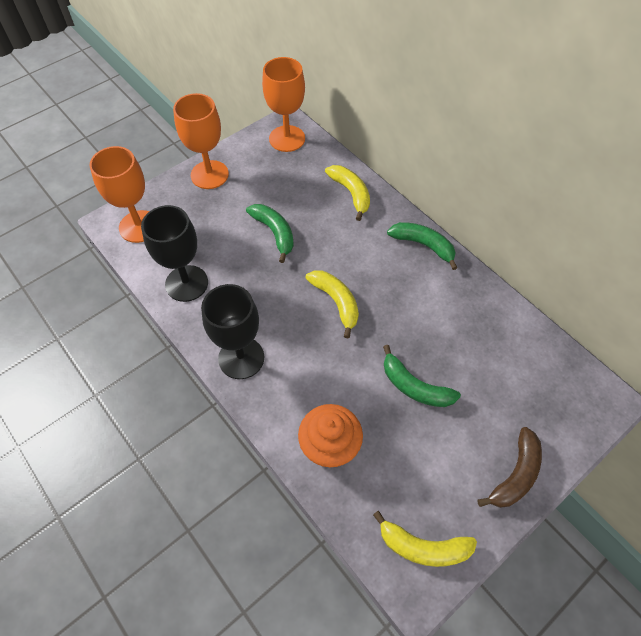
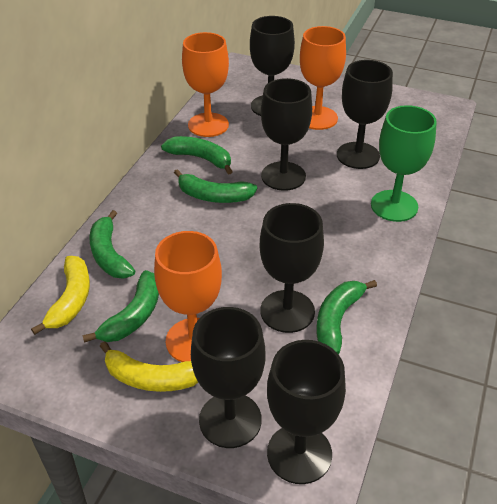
black goblet: 2 -> 6
brown banana: 1 -> 0
green banana: 3 -> 5
green goblet: 0 -> 1
orange cupcake: 1 -> 0
yellow banana: 3 -> 2

